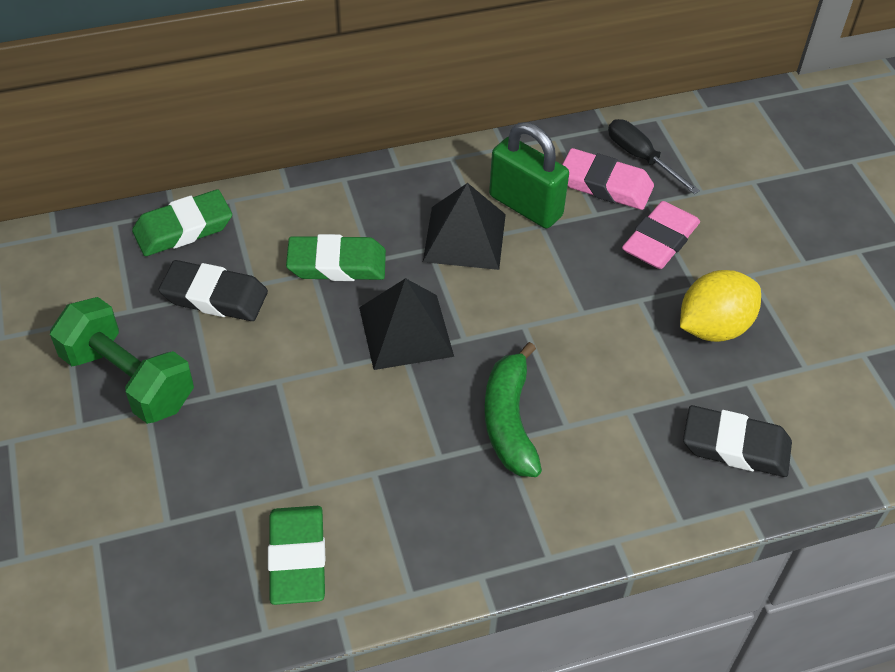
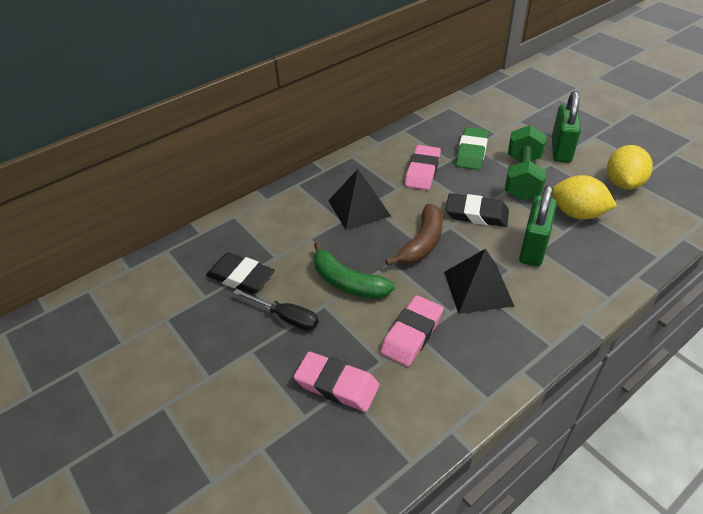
brown banana: 0 -> 1
green eraser: 3 -> 1
green padlock: 1 -> 2
pink eraser: 2 -> 3
yellow lemon: 1 -> 2

